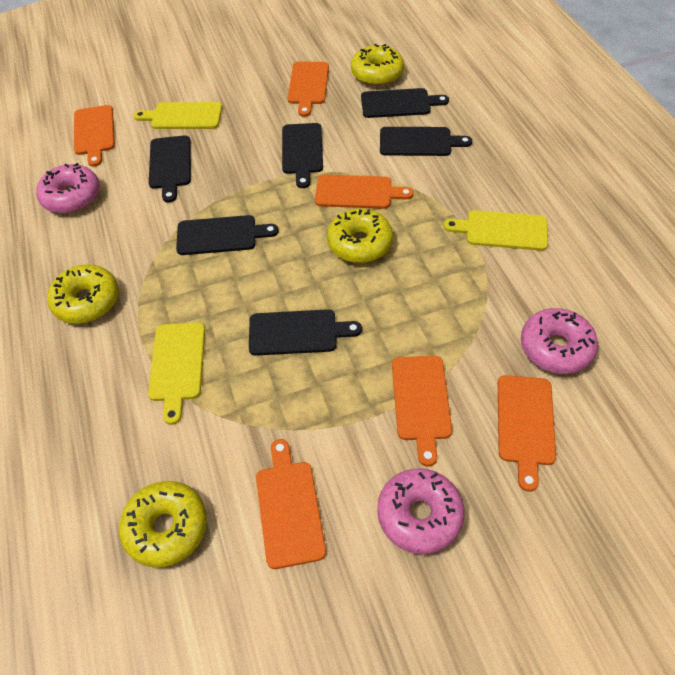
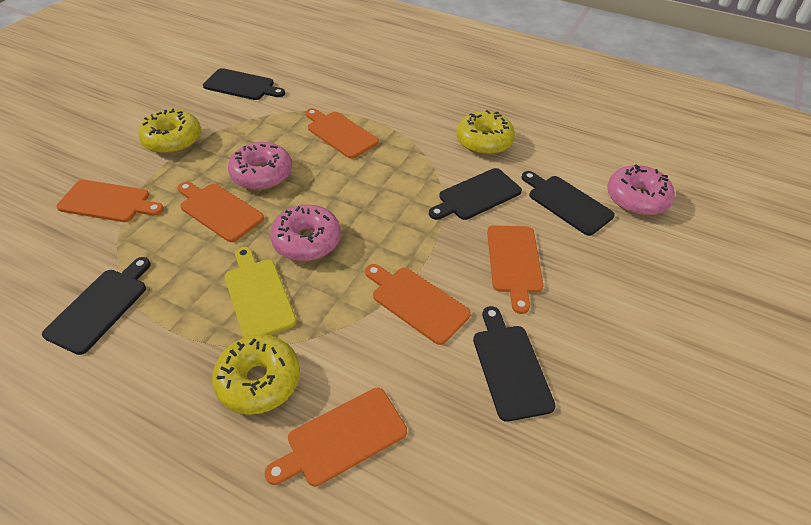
black cutting board: 6 -> 5
yellow cutting board: 3 -> 1
yellow donut: 4 -> 3

